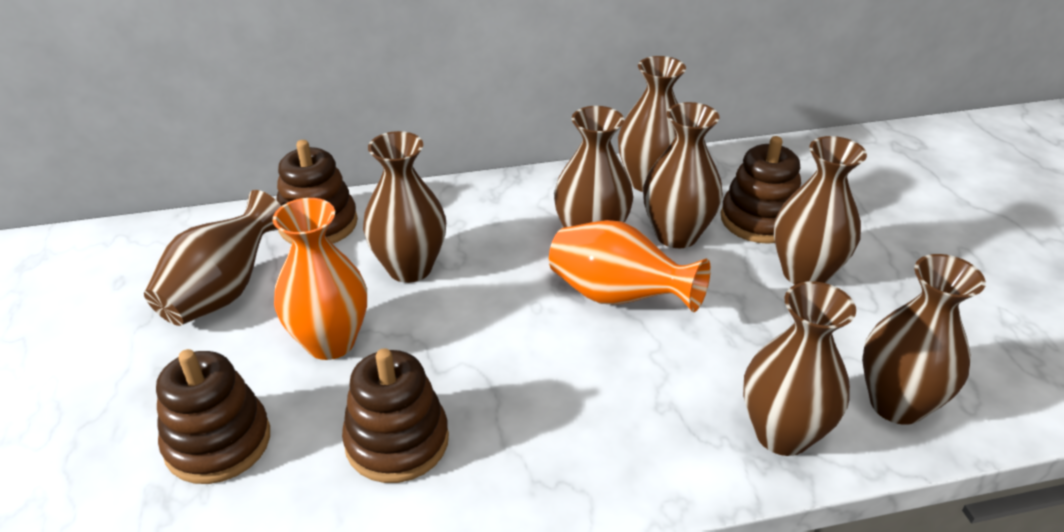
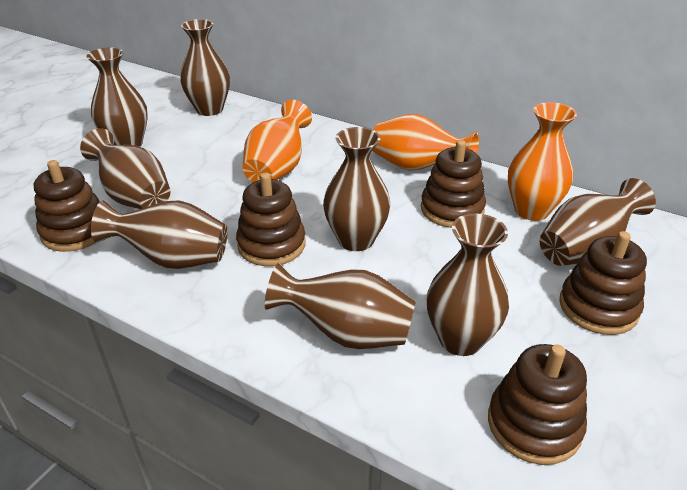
brown stacking toy: 4 -> 5
orange vase: 2 -> 3

